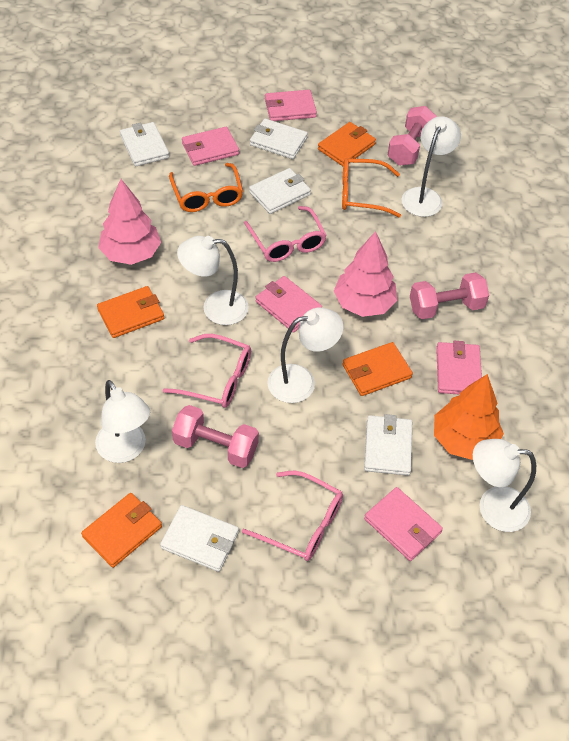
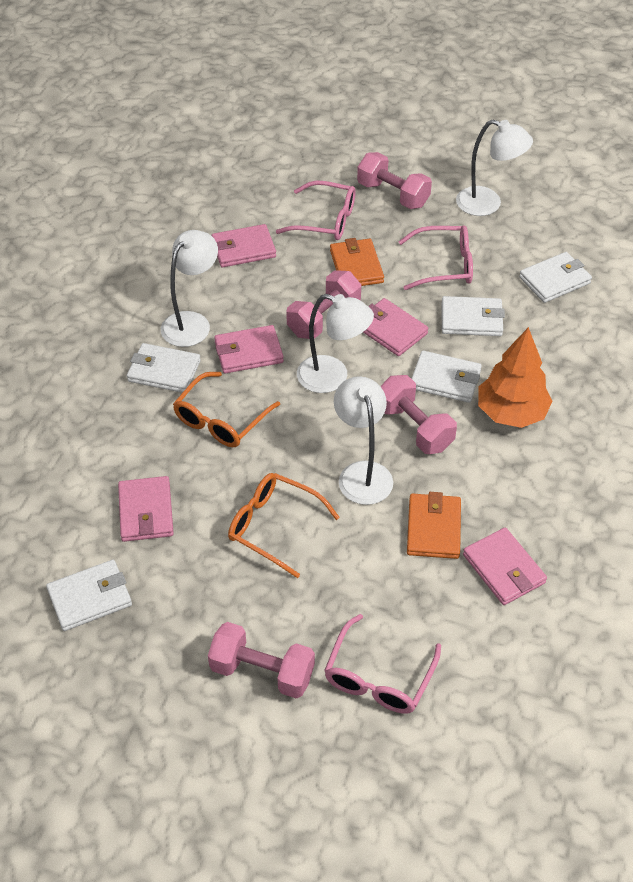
orange wallet: 4 -> 2
pink dumbbell: 3 -> 4
pink tree: 2 -> 0
white lamp: 5 -> 4

